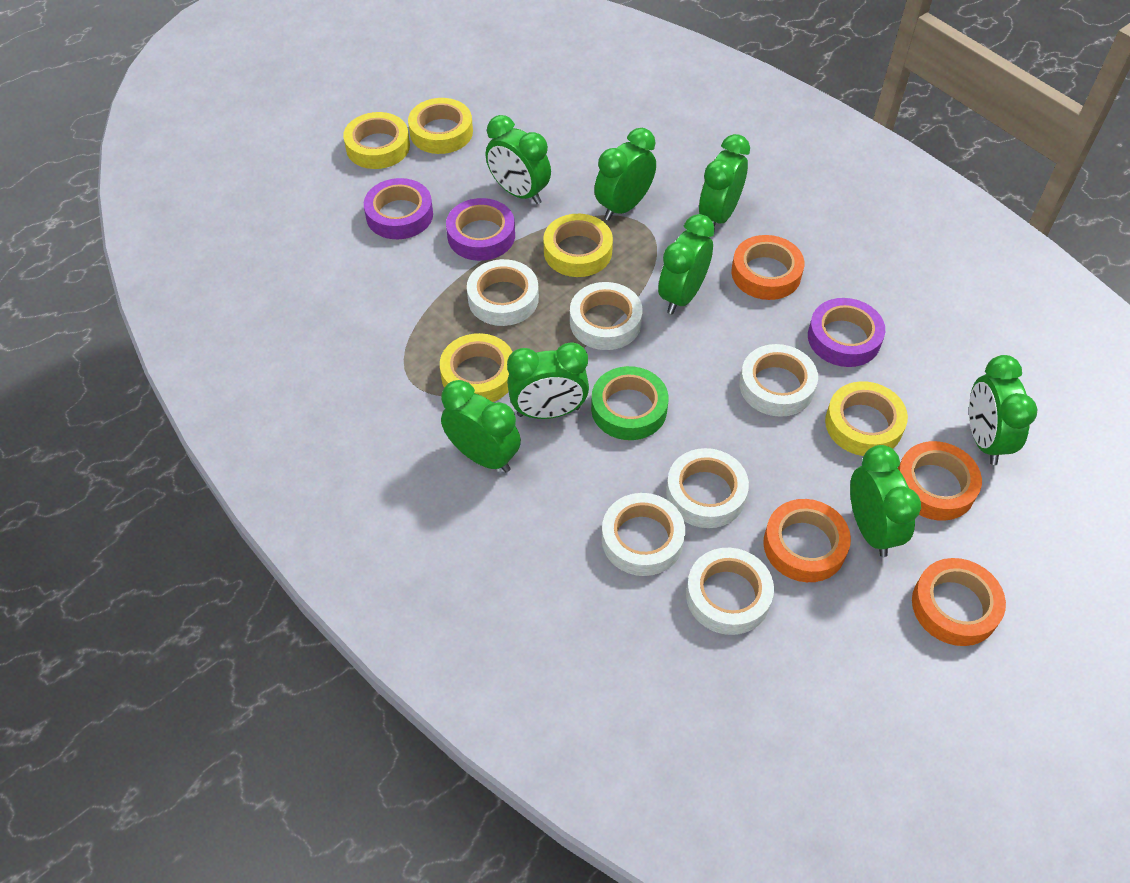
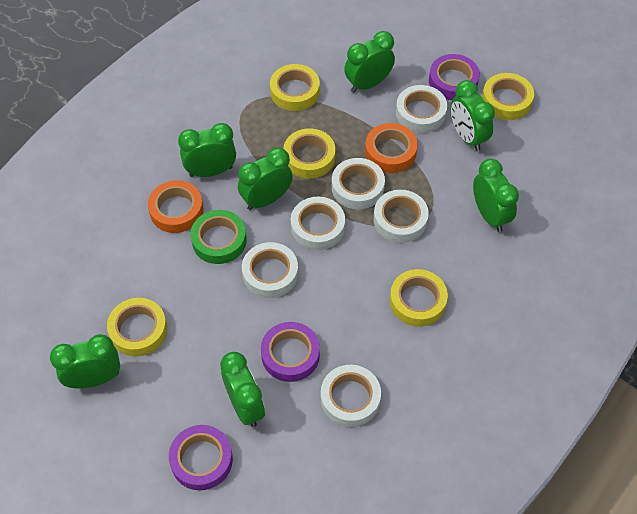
green clock: 8 -> 7
orange tape: 4 -> 2

